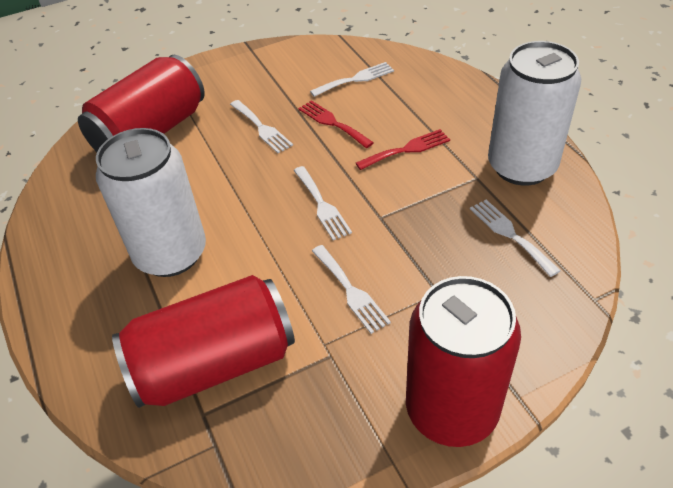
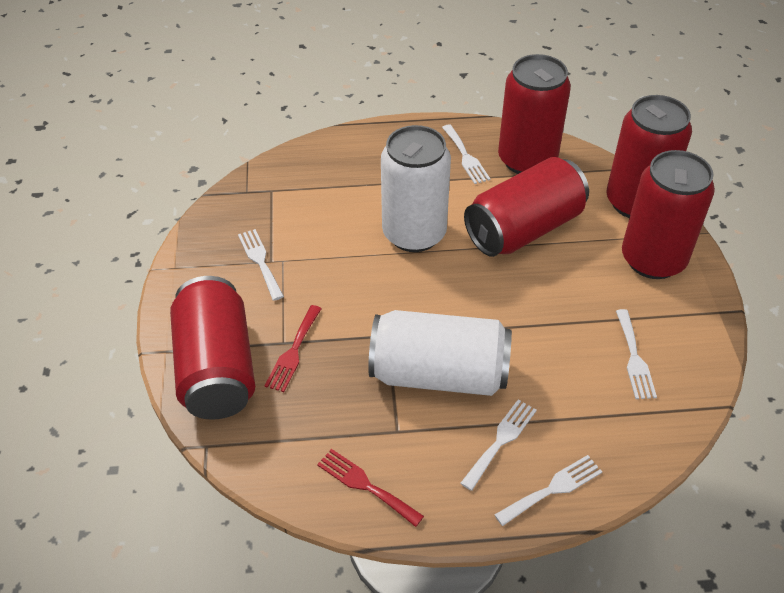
red can: 3 -> 5

